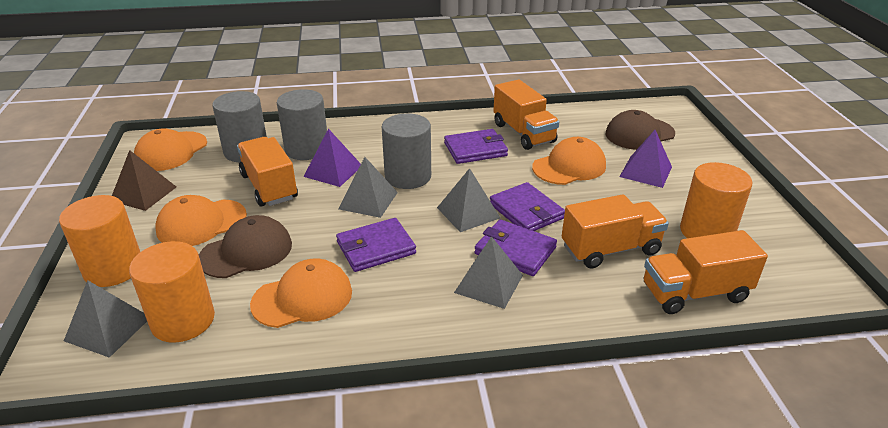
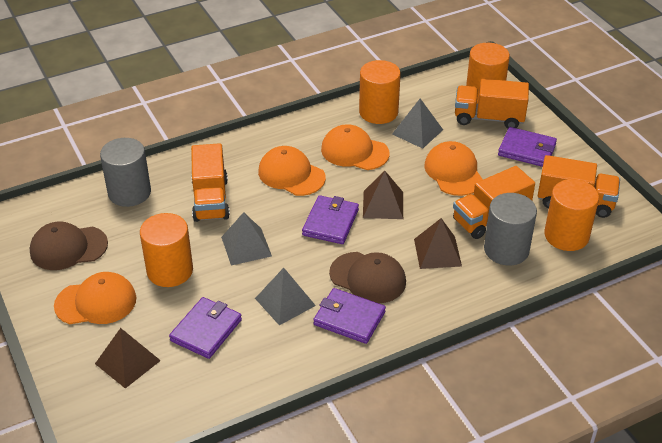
brown pyramid: 1 -> 3
grey cylinder: 3 -> 2
grey pyramid: 4 -> 3
orange cylinder: 3 -> 4
purple pyramid: 2 -> 0

